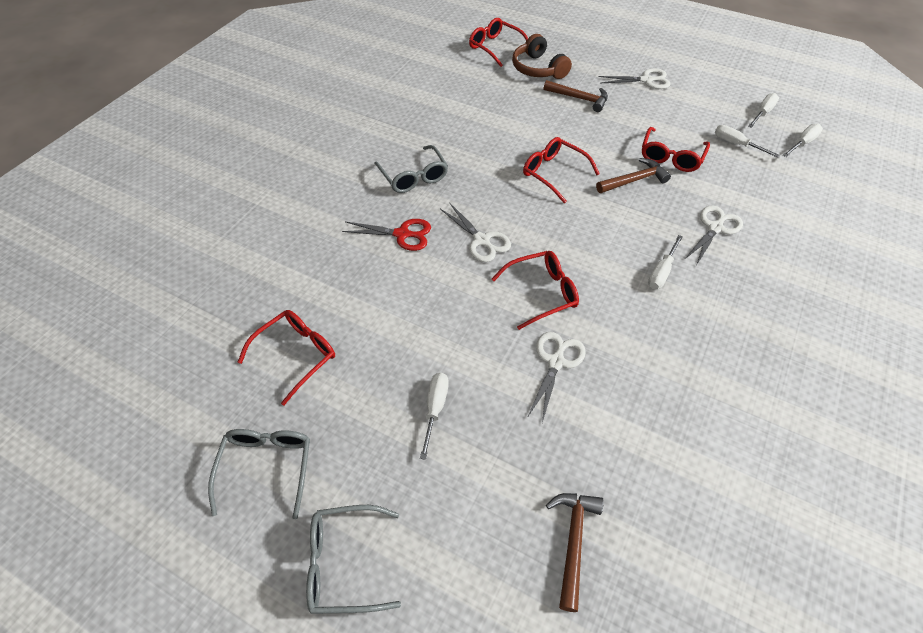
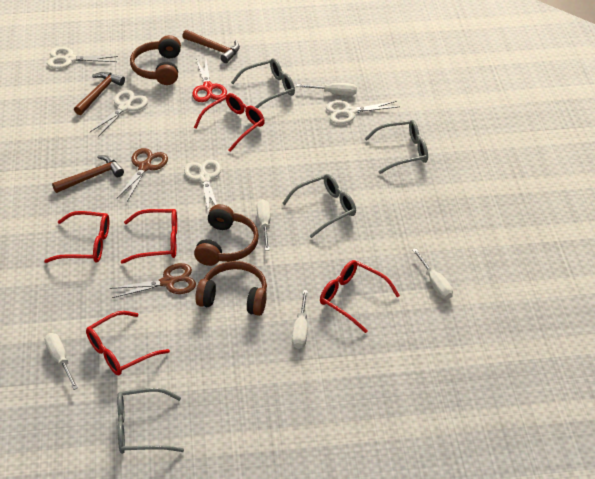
brown headphones: 1 -> 3
brown scissors: 0 -> 2
grey glasses: 3 -> 4

